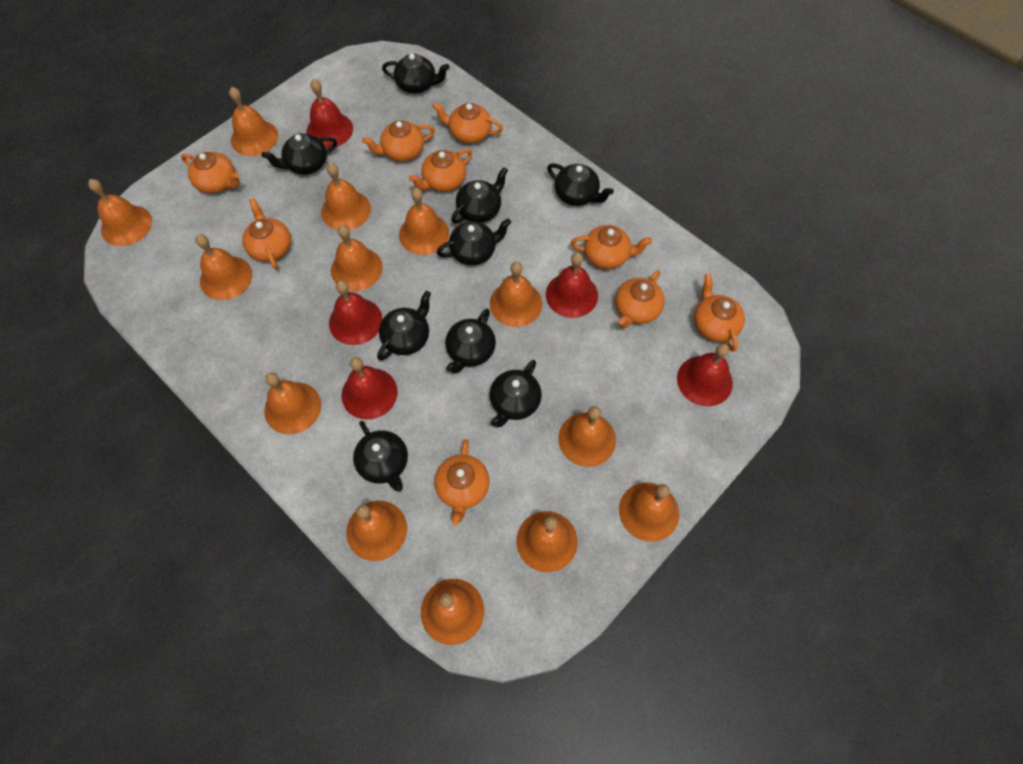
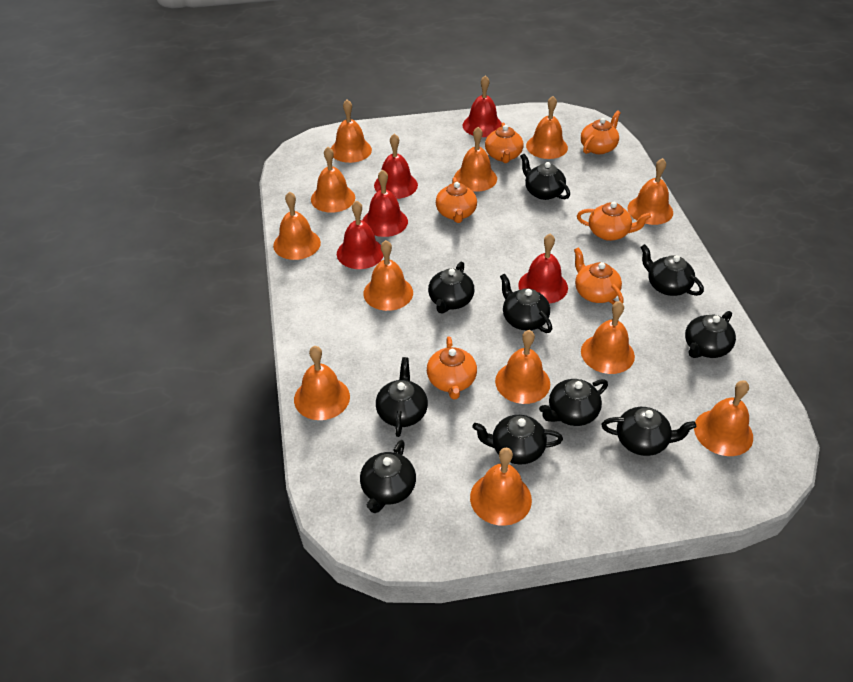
black teapot: 9 -> 10
orange bell: 13 -> 12
orange teapot: 9 -> 6

